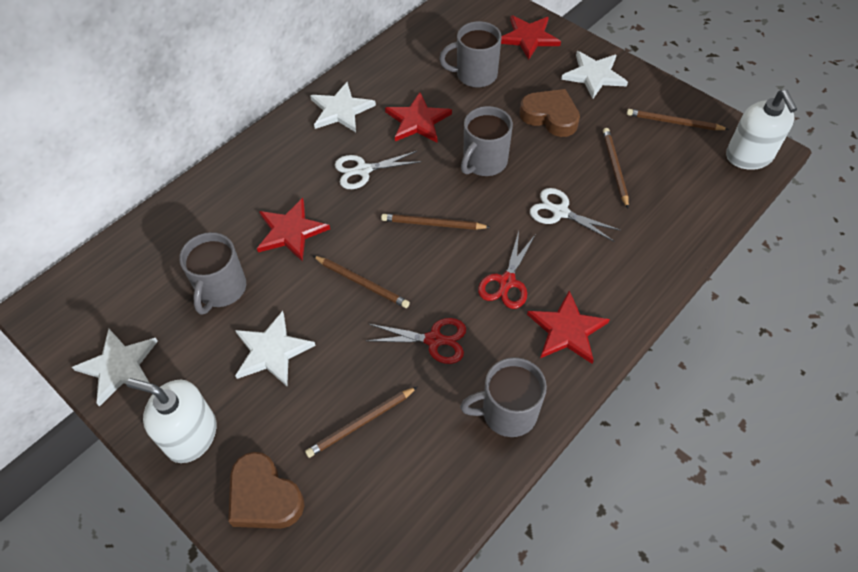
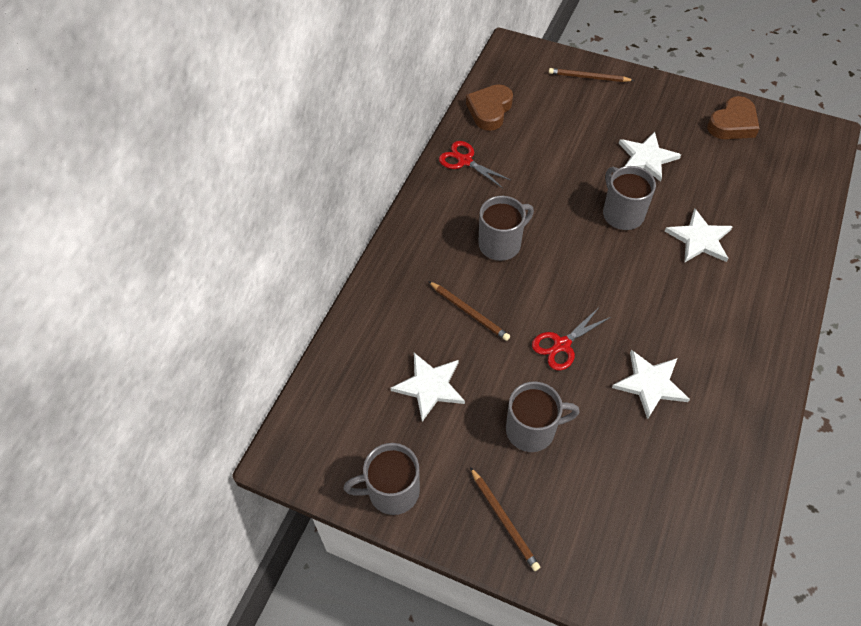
brown pencil: 5 -> 3
red star: 4 -> 0
white scissors: 2 -> 0
white soap dispenser: 2 -> 0

